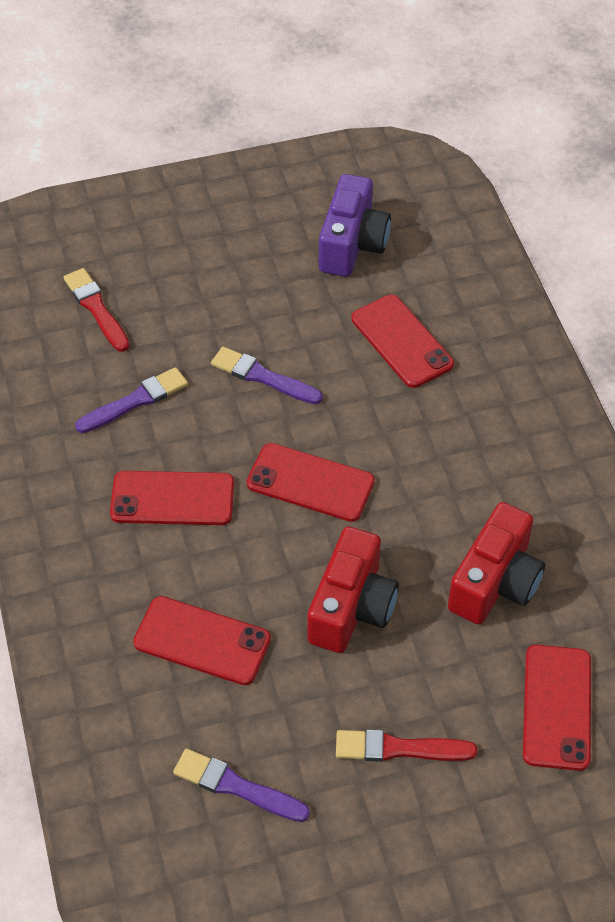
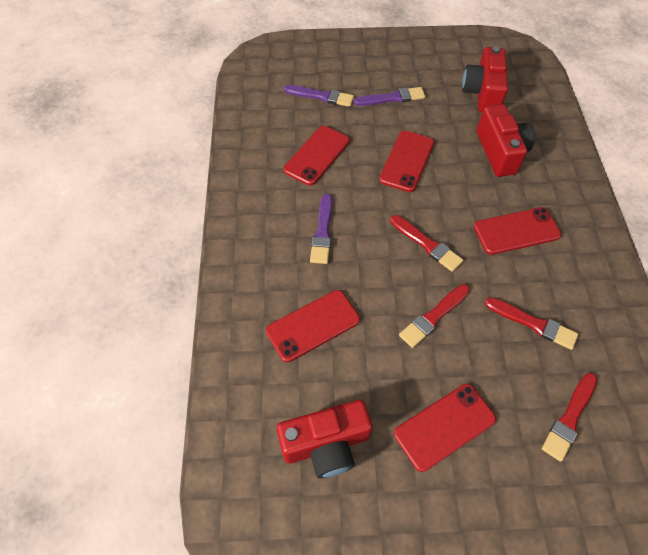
purple camera: 1 -> 0
red brush: 2 -> 4
red camera: 2 -> 3

